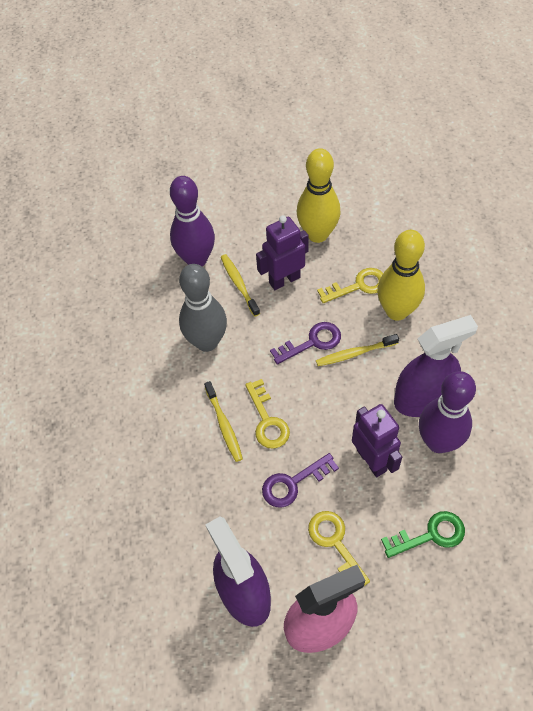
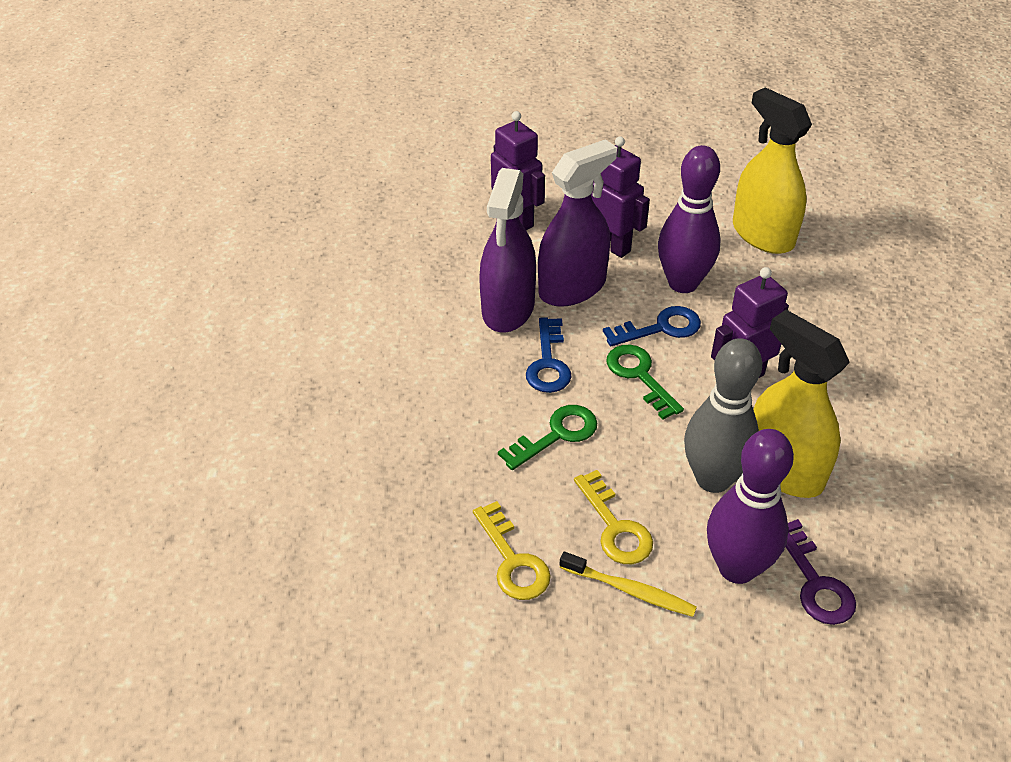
blue key: 0 -> 2
green key: 1 -> 2
pink spray bottle: 1 -> 0
purple key: 2 -> 1
purple robot: 2 -> 3
yellow bowling pin: 2 -> 0
yellow key: 3 -> 2
yellow spray bottle: 0 -> 2
yellow toothbrush: 3 -> 1

